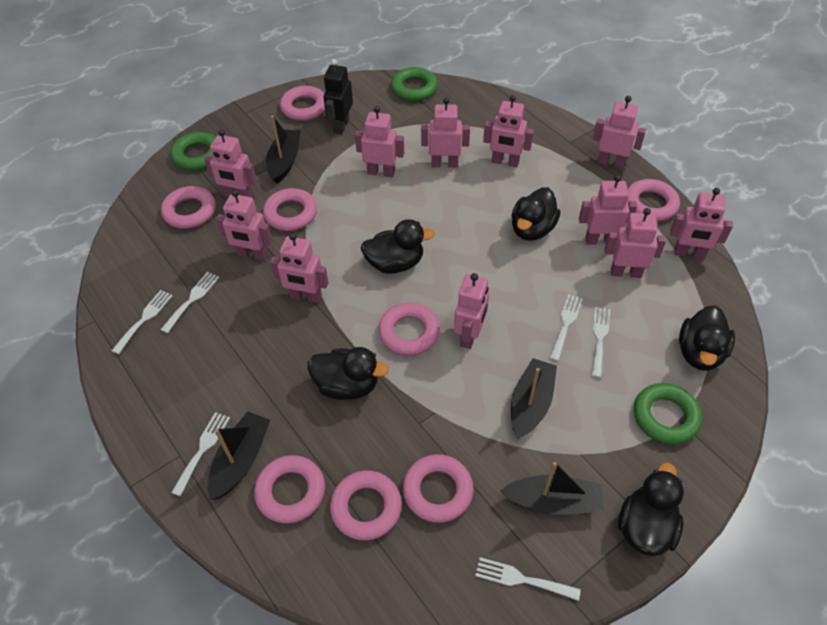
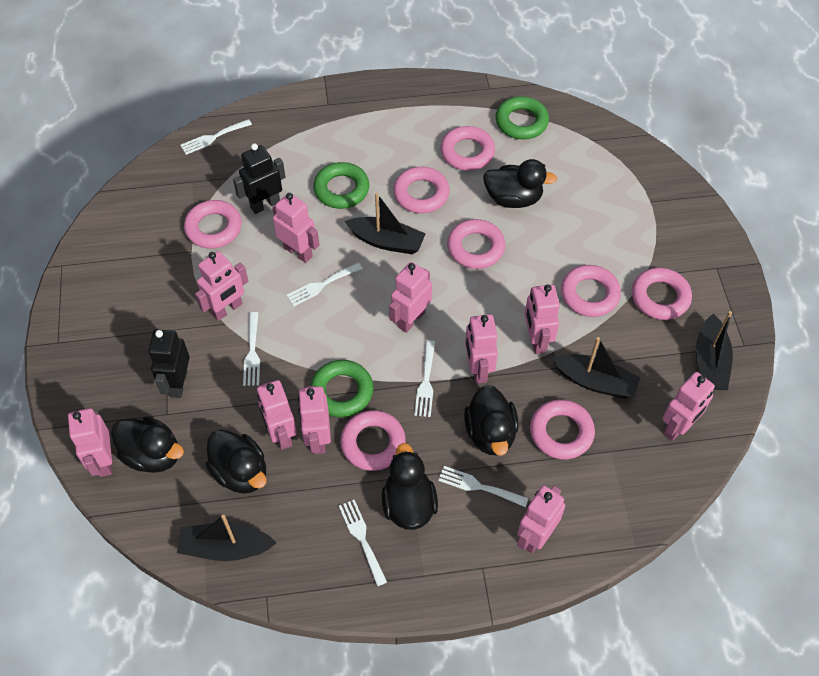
black robot: 1 -> 2
pink robot: 11 -> 10

